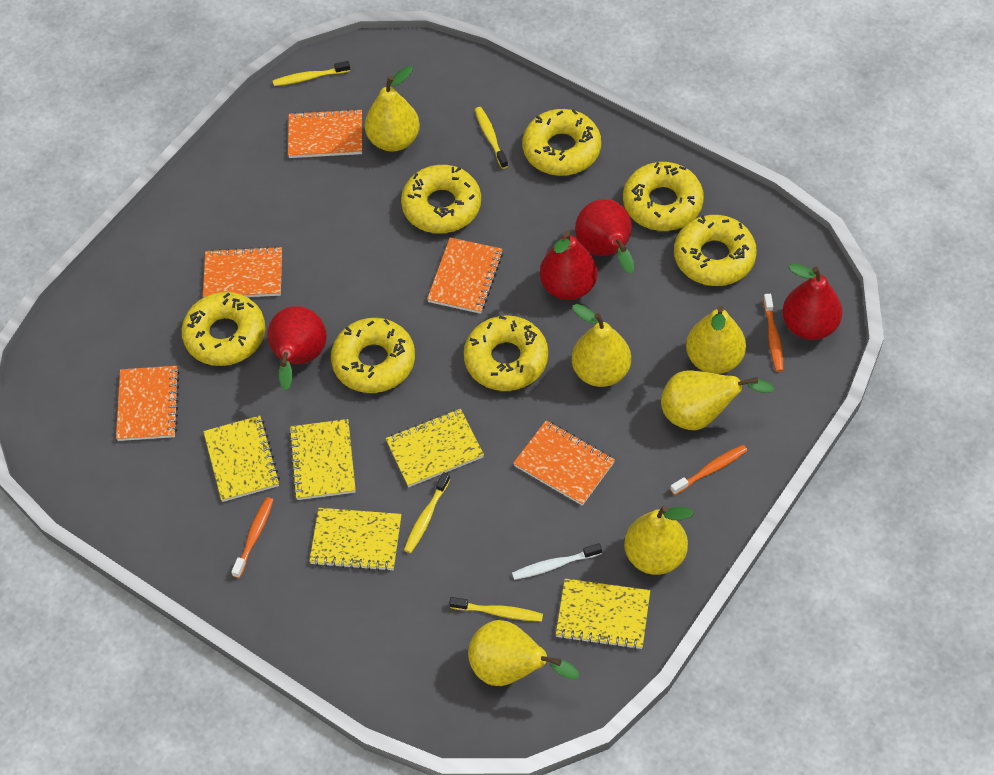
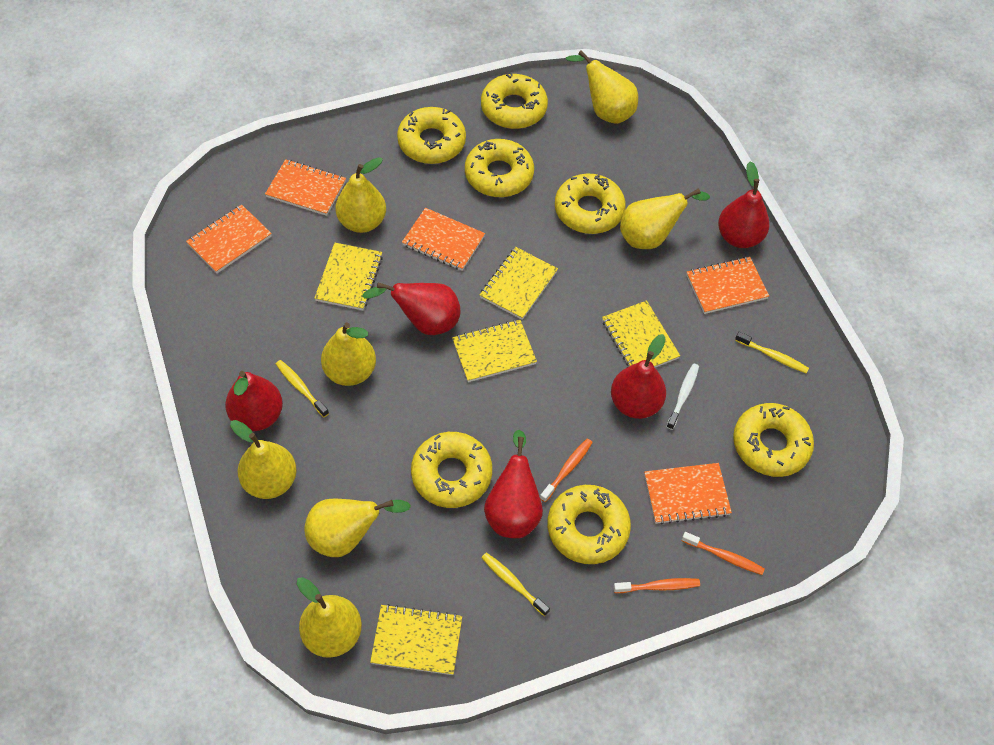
red pear: 4 -> 5
yellow pear: 6 -> 7
yellow toothbrush: 4 -> 3

